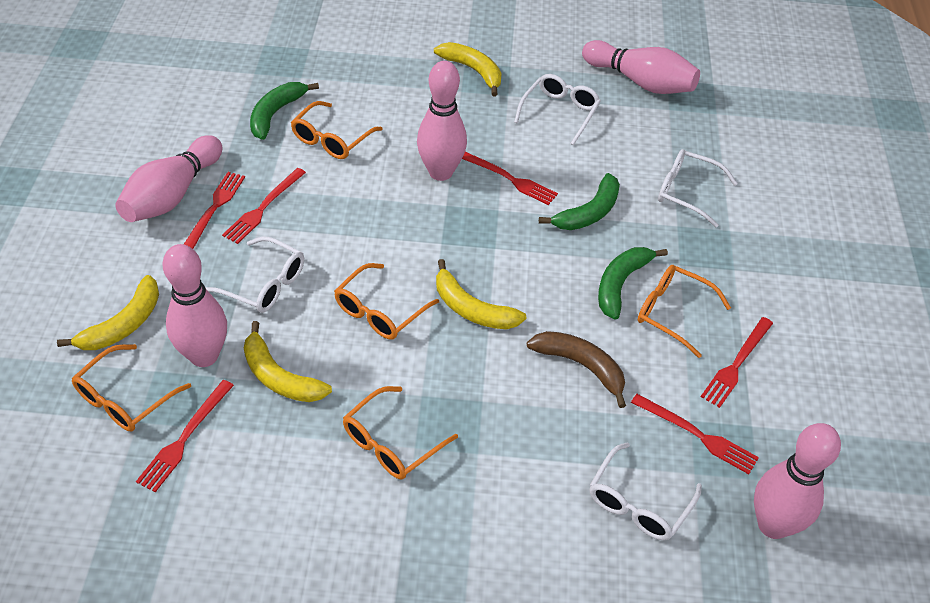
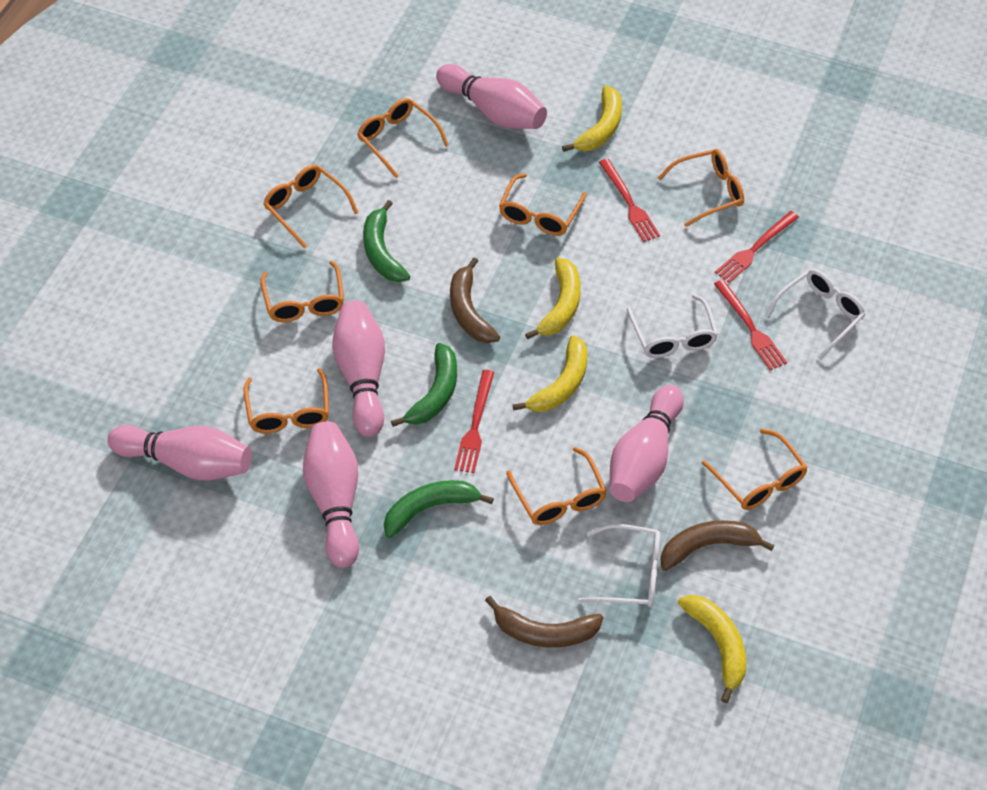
brown banana: 1 -> 3
orange glasses: 5 -> 8
red fork: 6 -> 4
white glasses: 4 -> 3

